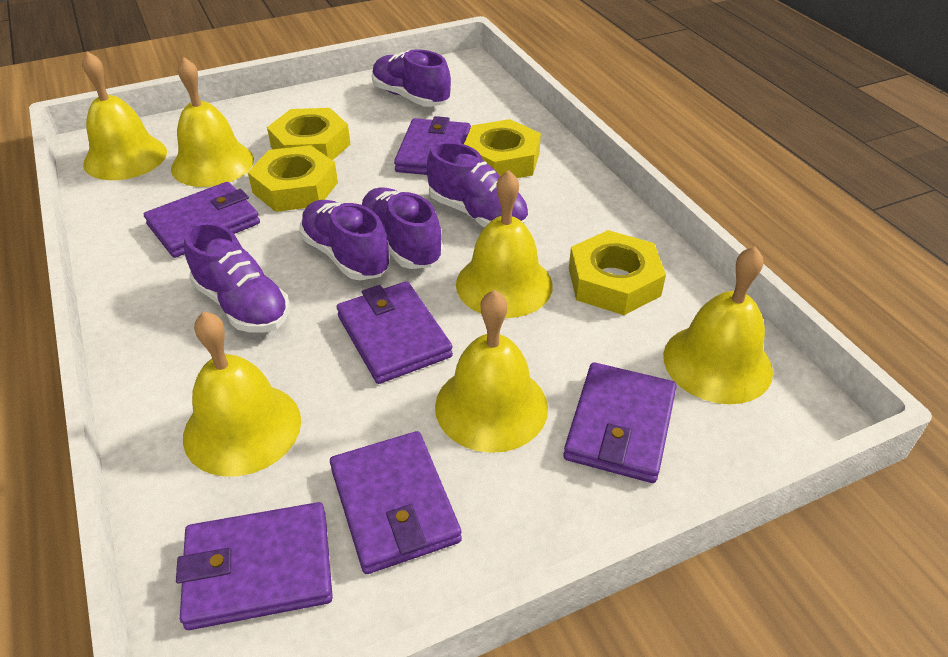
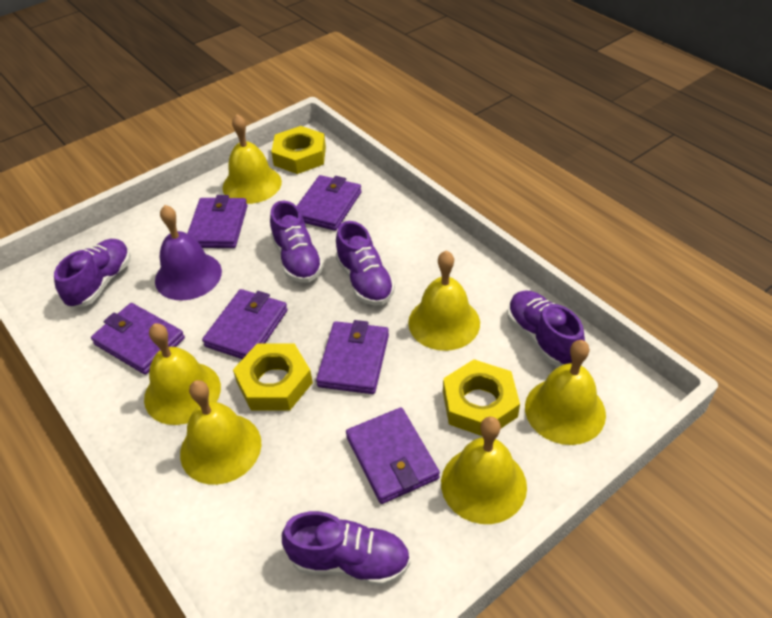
purple bell: 0 -> 1
yellow nut: 4 -> 3

